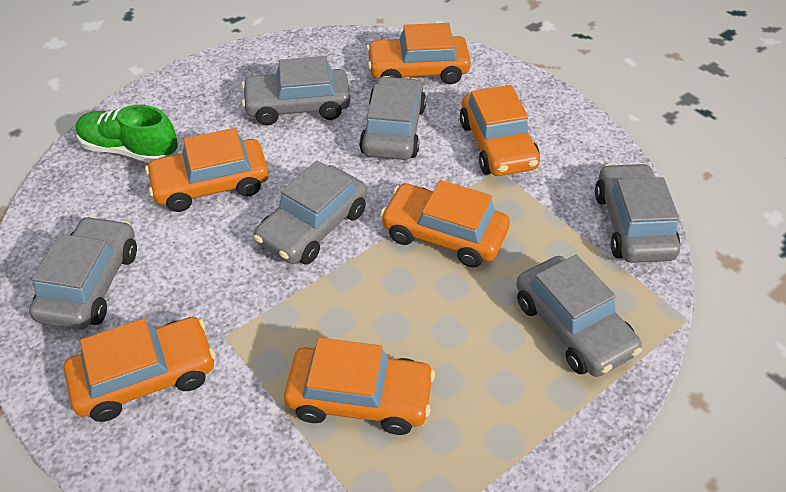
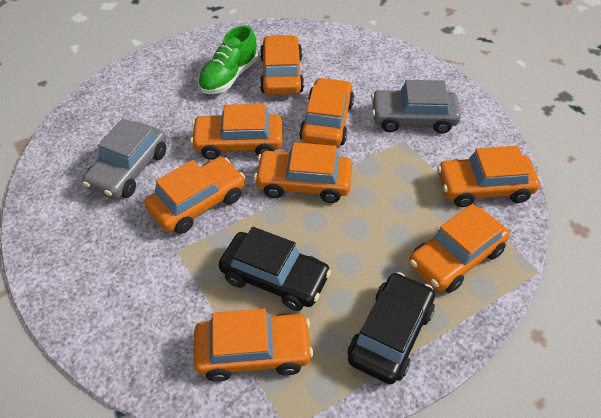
black car: 0 -> 2
grey car: 6 -> 2
orange car: 6 -> 8

